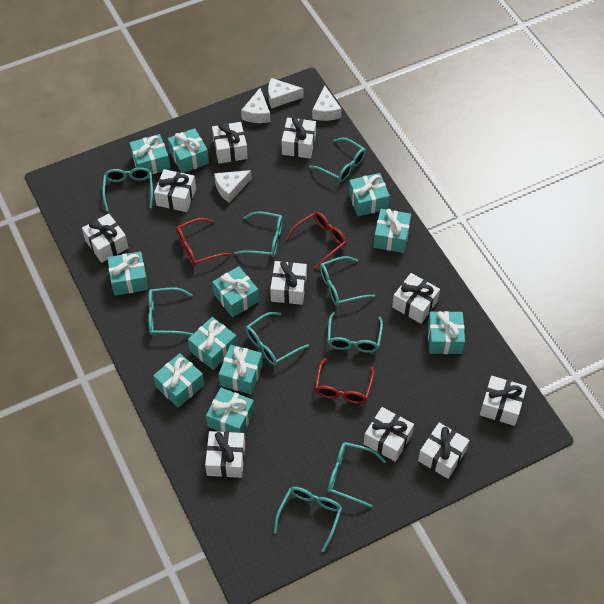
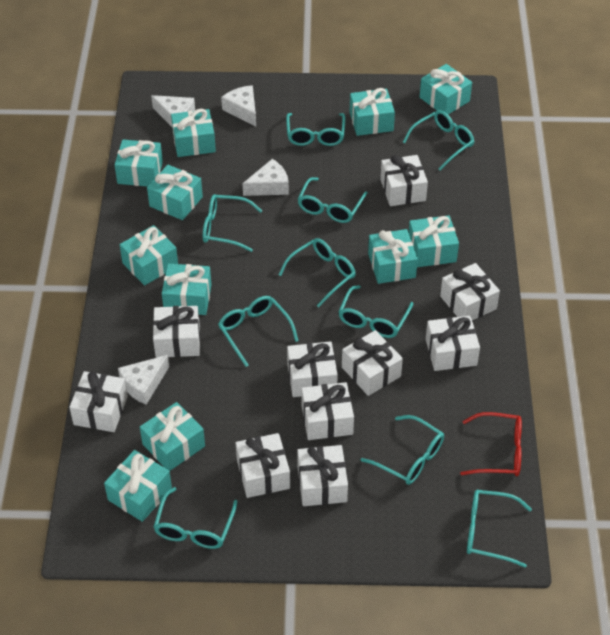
red glasses: 3 -> 1
turquoise glasses: 9 -> 10

